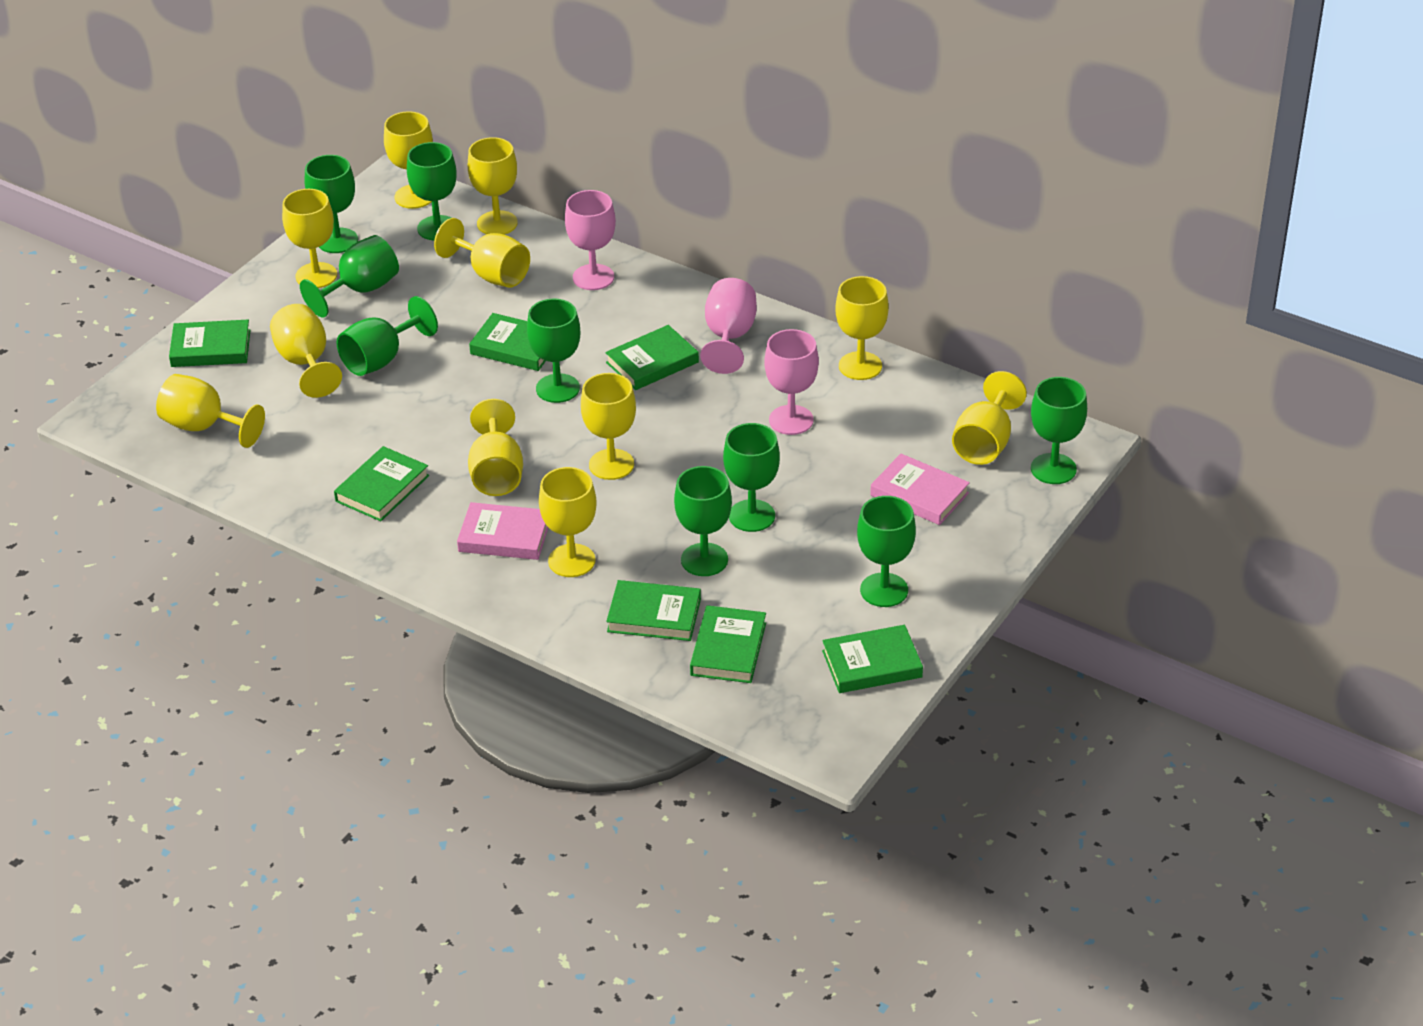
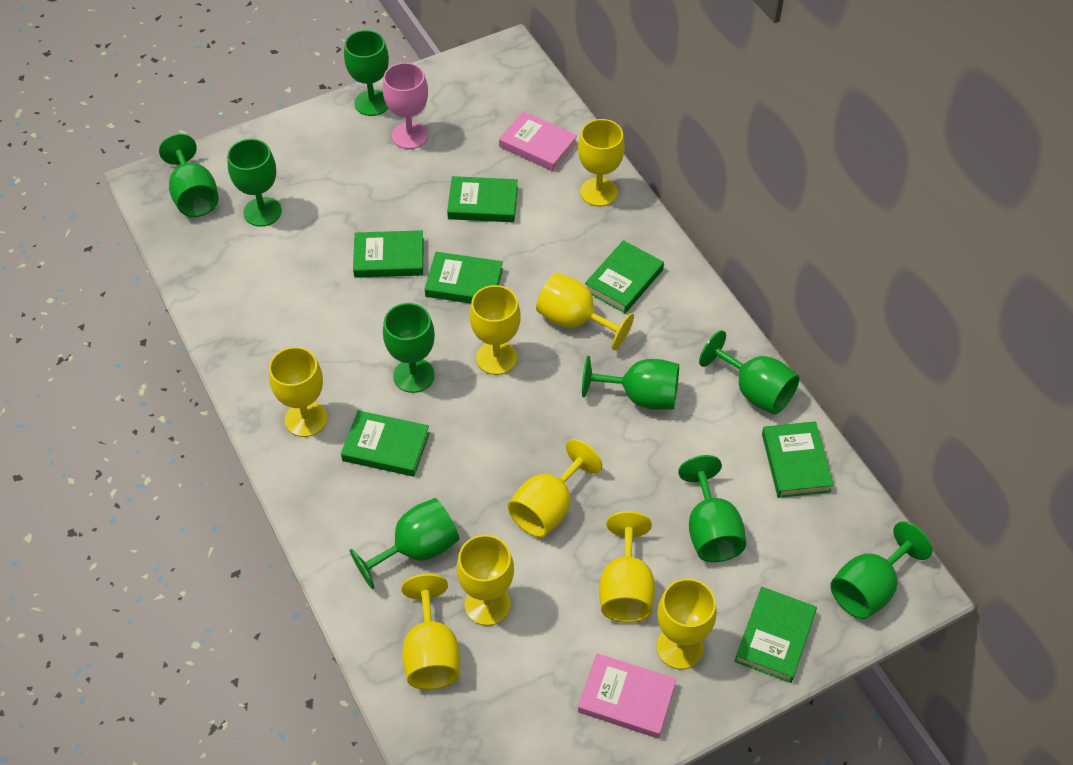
pink goblet: 3 -> 1
yellow goblet: 11 -> 9

